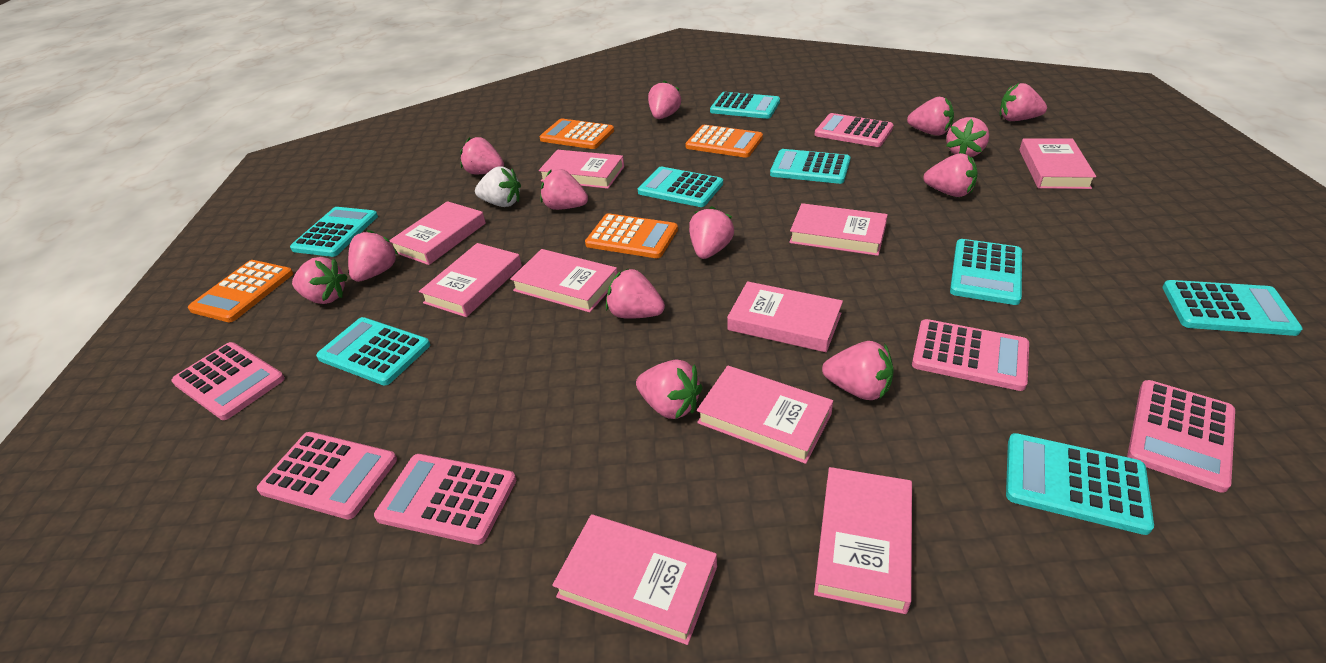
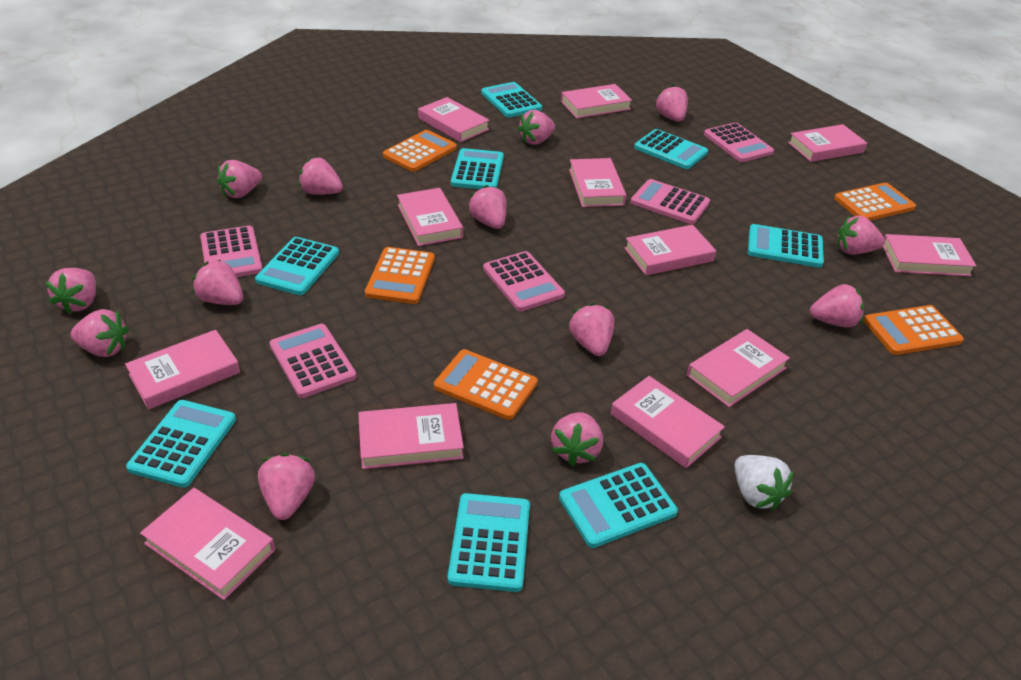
orange calculator: 4 -> 5
pink book: 10 -> 12
pink calculator: 6 -> 5

